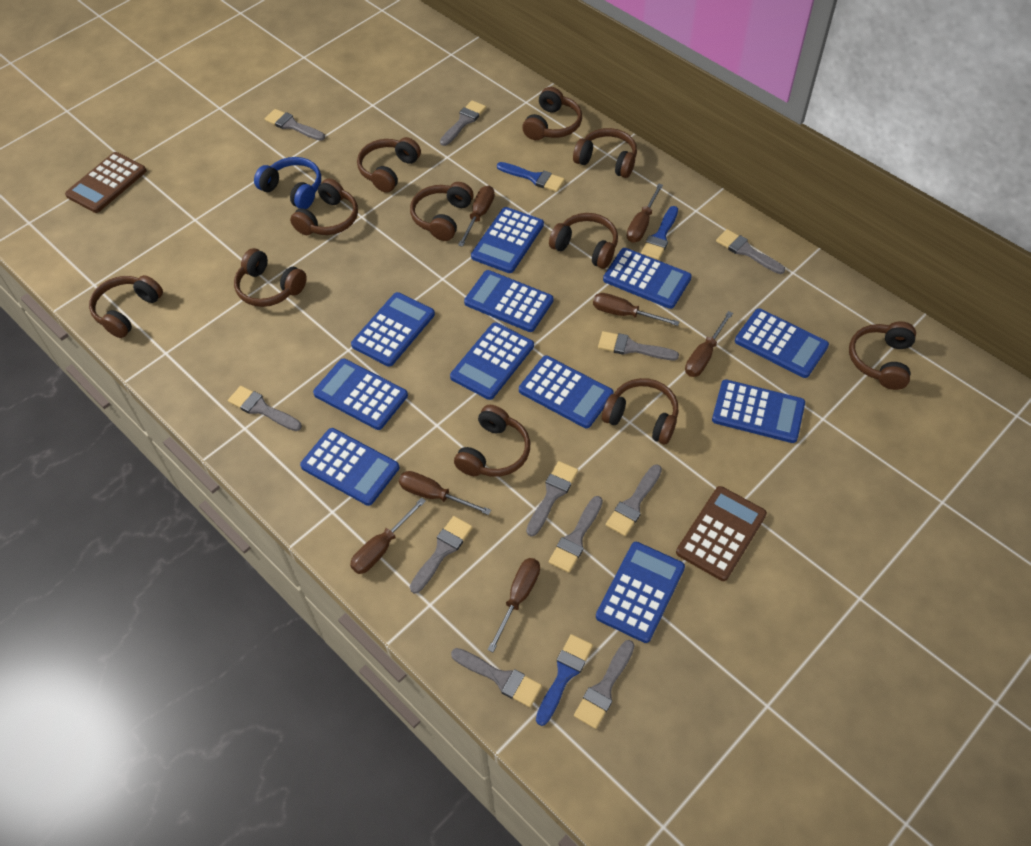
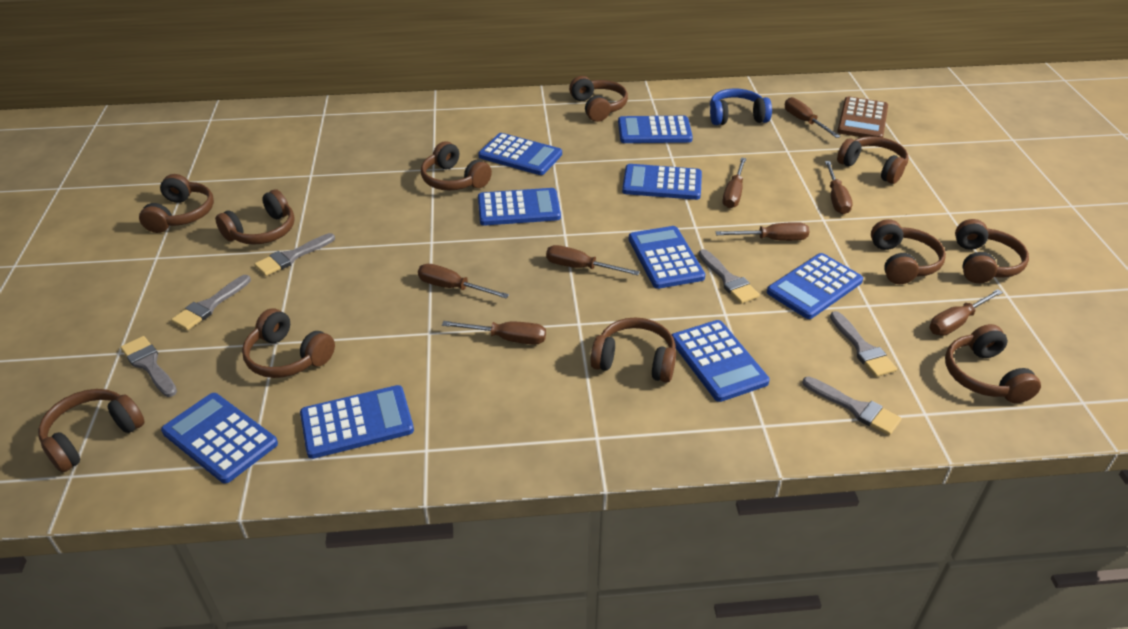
blue brush: 3 -> 0
blue calculator: 11 -> 9
brown calculator: 2 -> 1
brown screwdriver: 7 -> 8
grey brush: 11 -> 6

